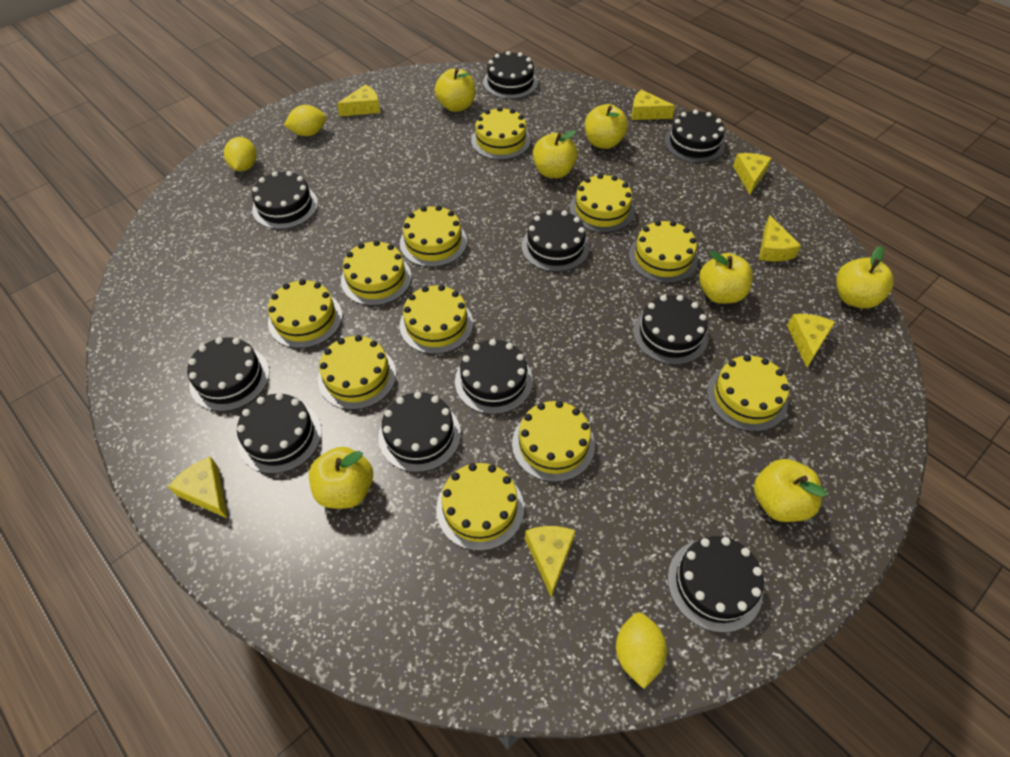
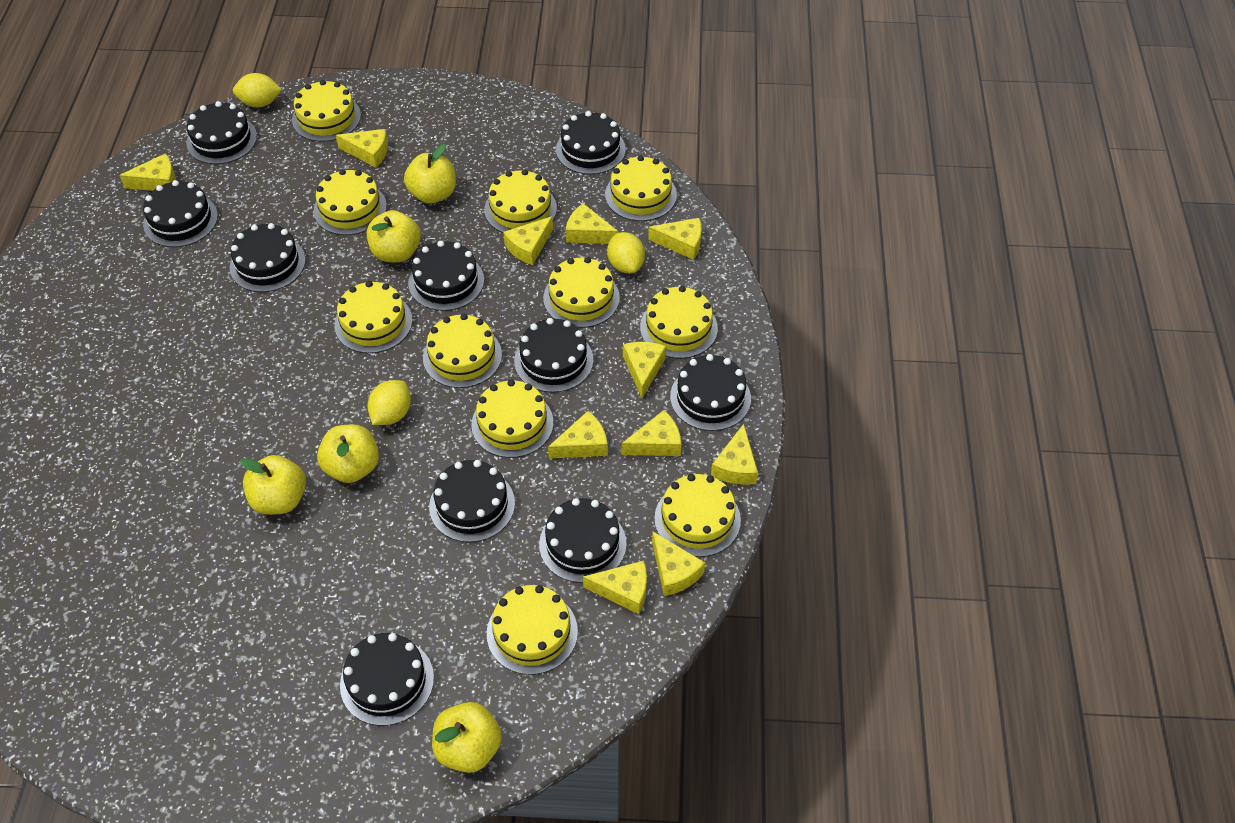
yellow apple: 7 -> 5
yellow cheese: 7 -> 11

